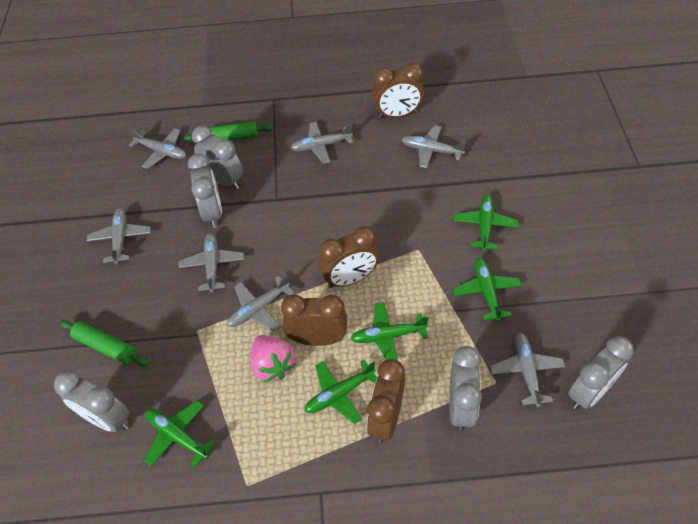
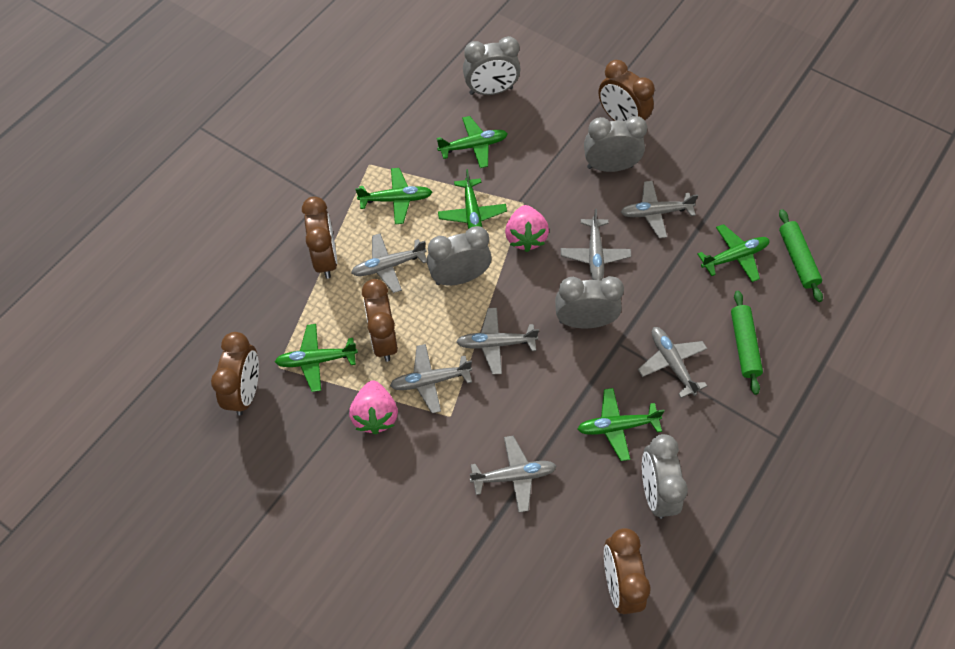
brown clock: 4 -> 5
green plane: 5 -> 6
pink strawberry: 1 -> 2

